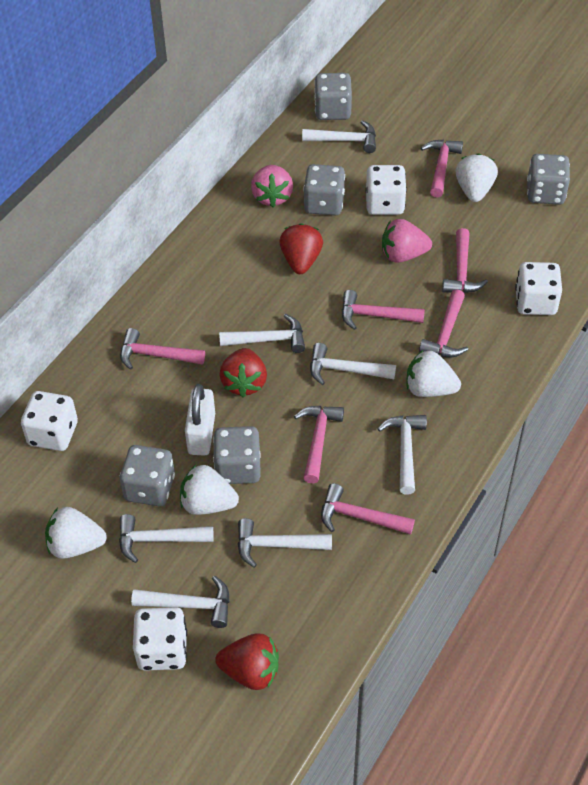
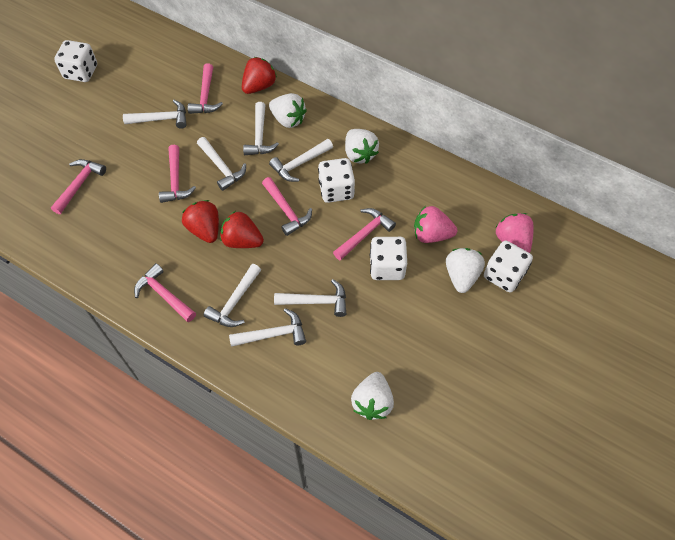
grey dice: 5 -> 0
pink hammer: 7 -> 6
white padlock: 1 -> 0

